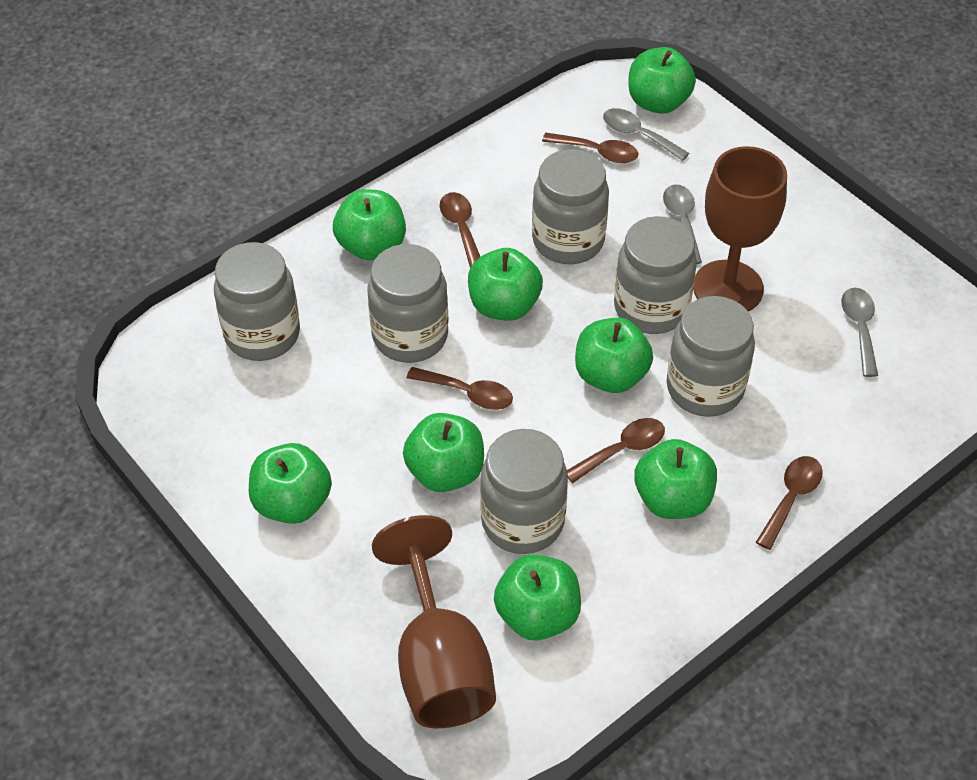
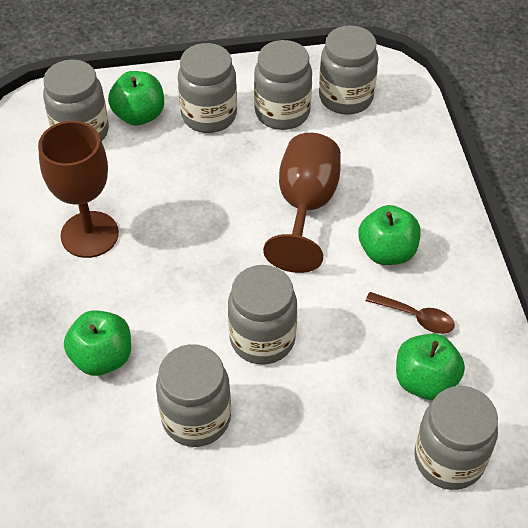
brown spoon: 5 -> 1
green apple: 8 -> 4
grey jar: 6 -> 7
grey spoon: 3 -> 0

